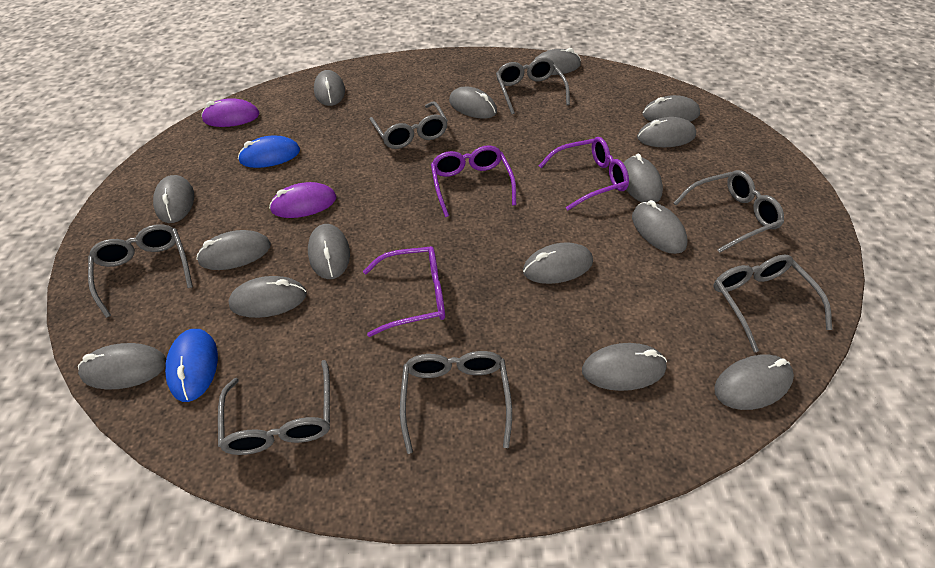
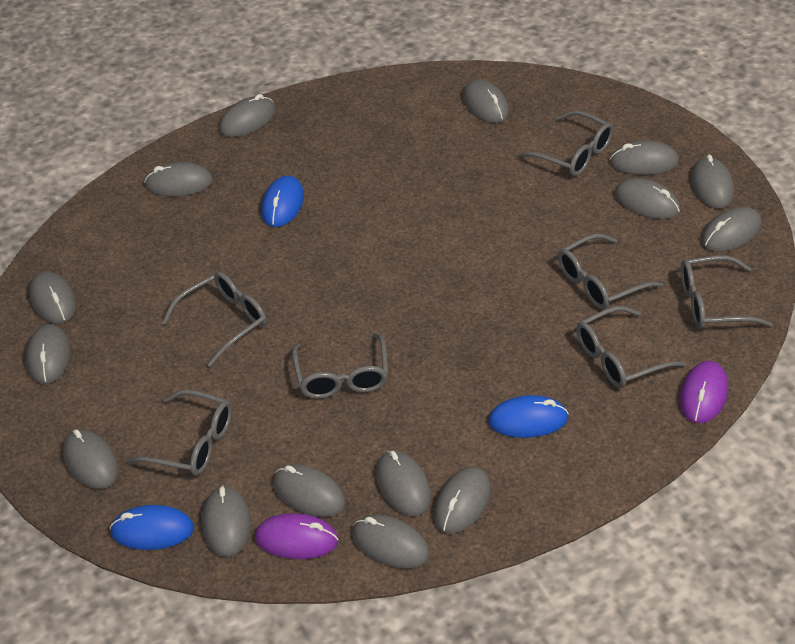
blue mouse: 2 -> 3
purple glasses: 3 -> 0

